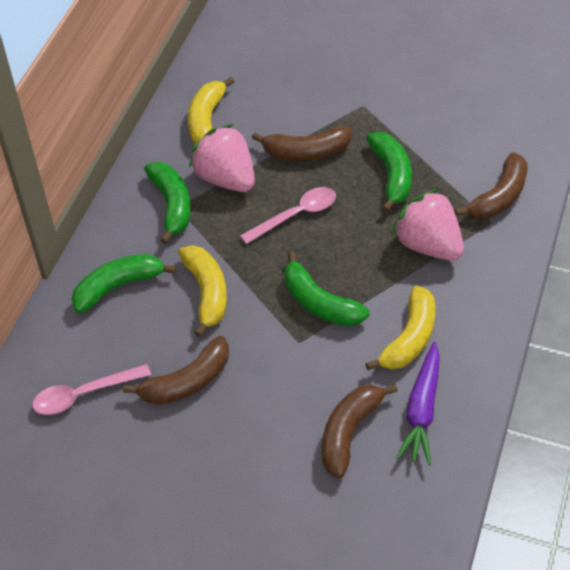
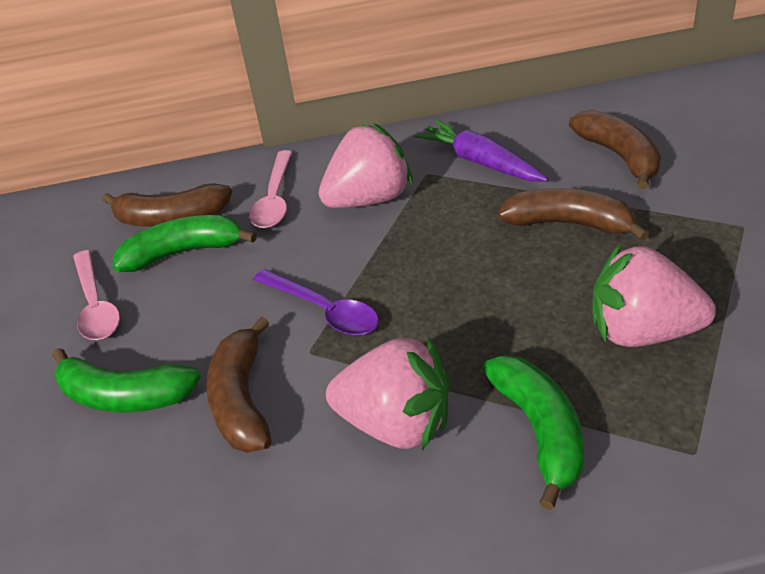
green banana: 4 -> 3
pink strawberry: 2 -> 3
purple spoon: 0 -> 1
yellow banana: 3 -> 0

